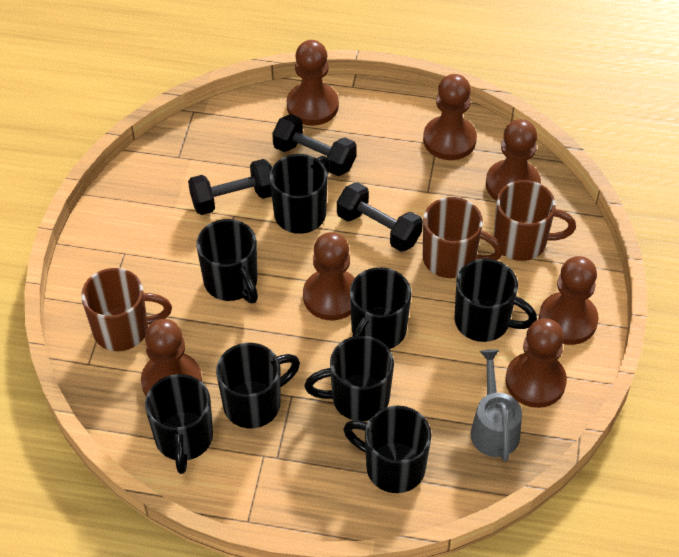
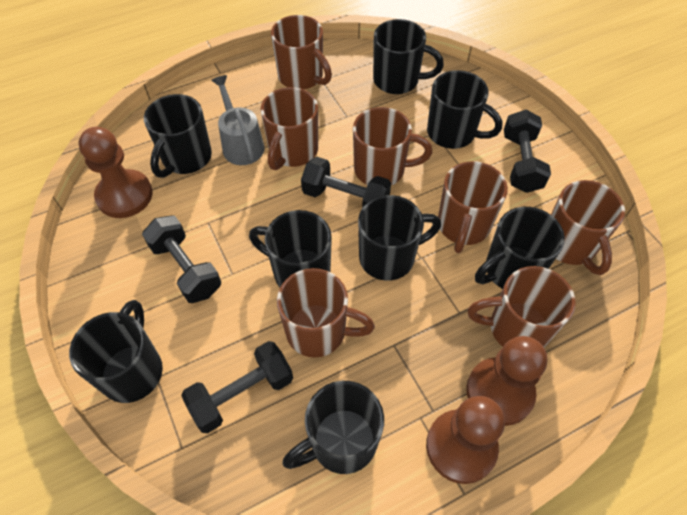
black dumbbell: 3 -> 4
brown mug: 3 -> 7
brown pawn: 7 -> 3

